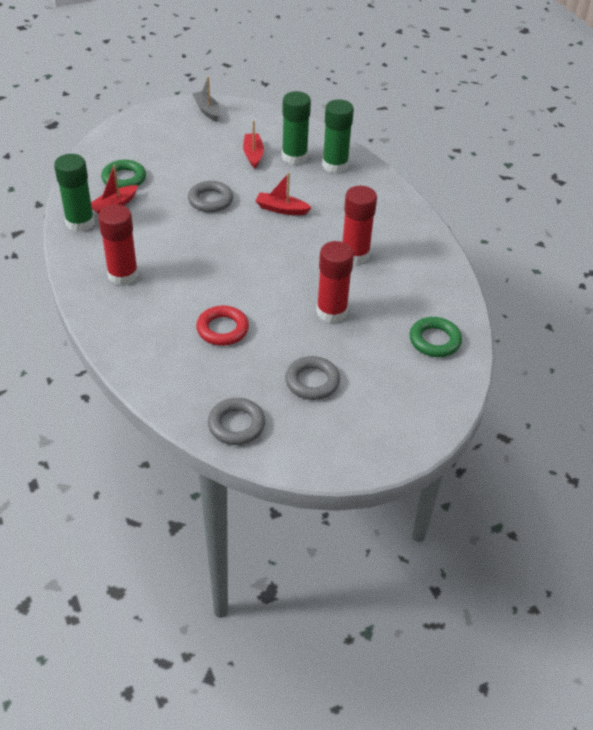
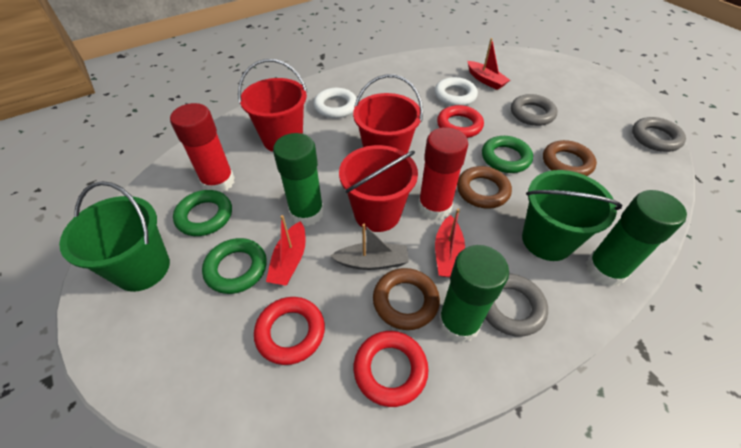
brown ring: 0 -> 3
green bucket: 0 -> 2
green ring: 2 -> 3
red bucket: 0 -> 3
red glue stick: 3 -> 2
red ring: 1 -> 3
white ring: 0 -> 2

